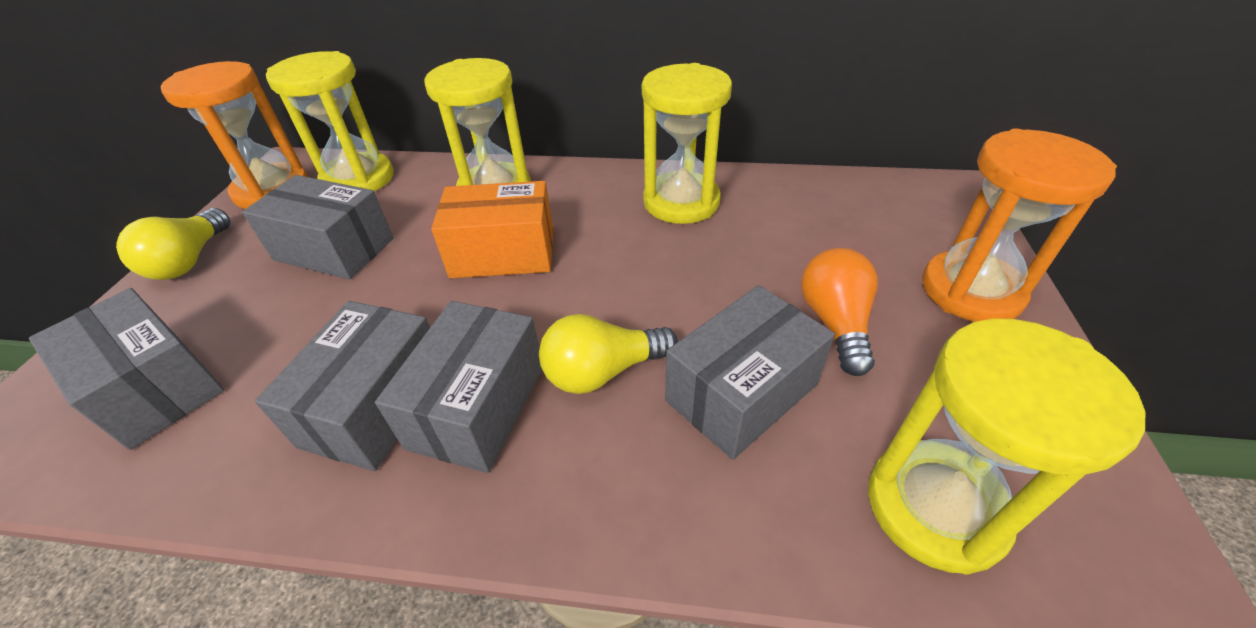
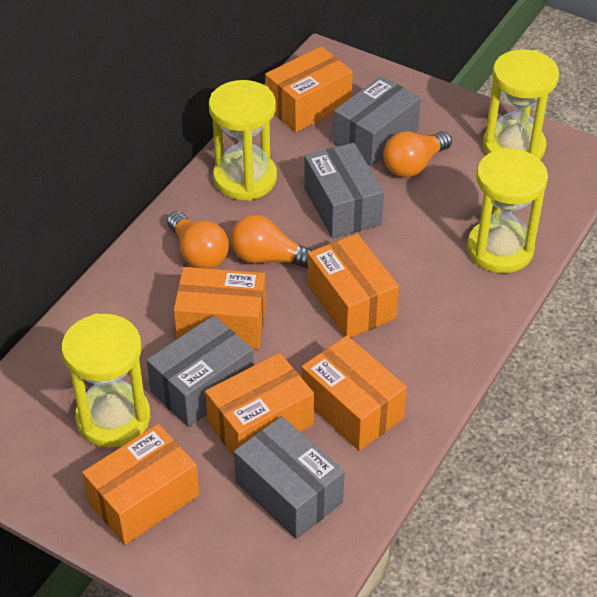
grey box: 5 -> 4
orange box: 1 -> 6
orange hourglass: 2 -> 0
orange light bulb: 1 -> 3
yellow light bulb: 2 -> 0

